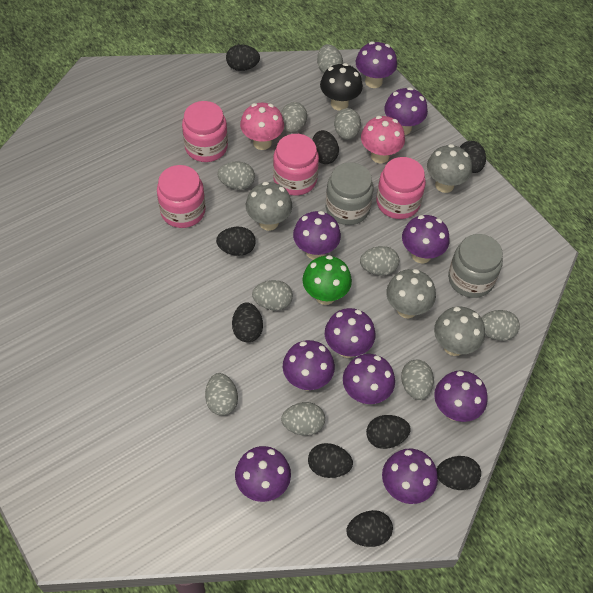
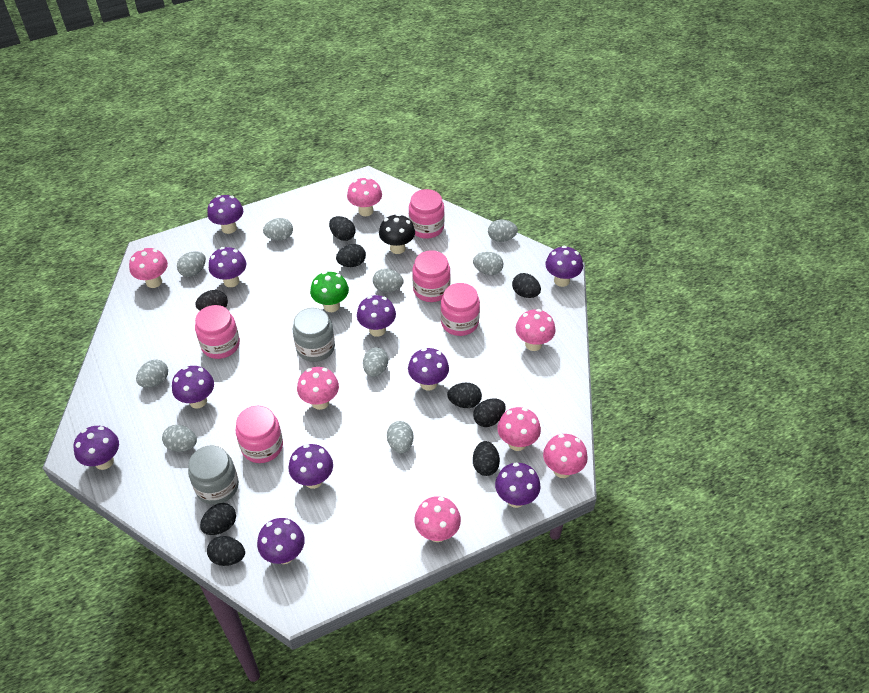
grey egg: 10 -> 9
grey mushroom: 4 -> 0
pink jar: 4 -> 5
pink mushroom: 2 -> 7

